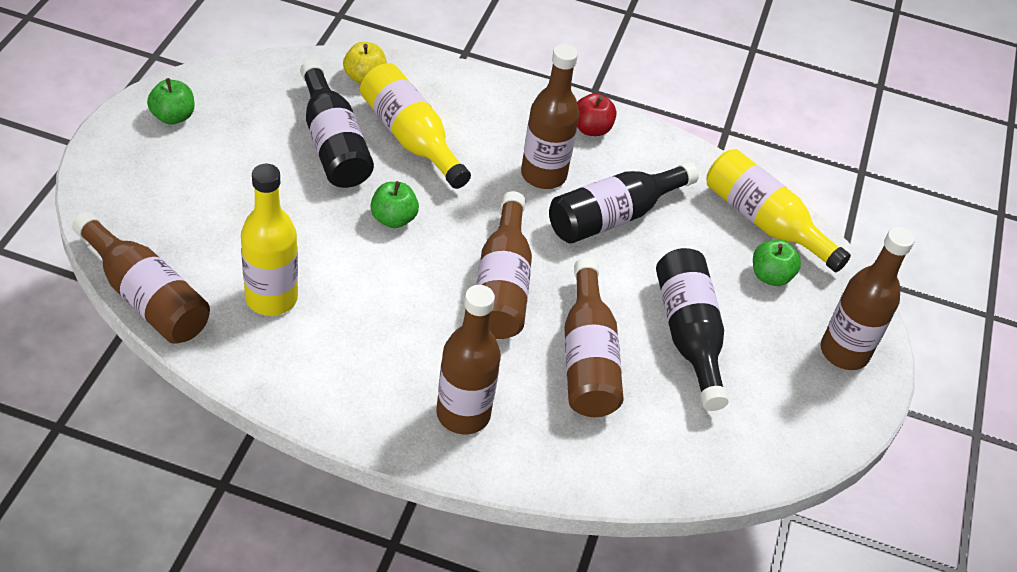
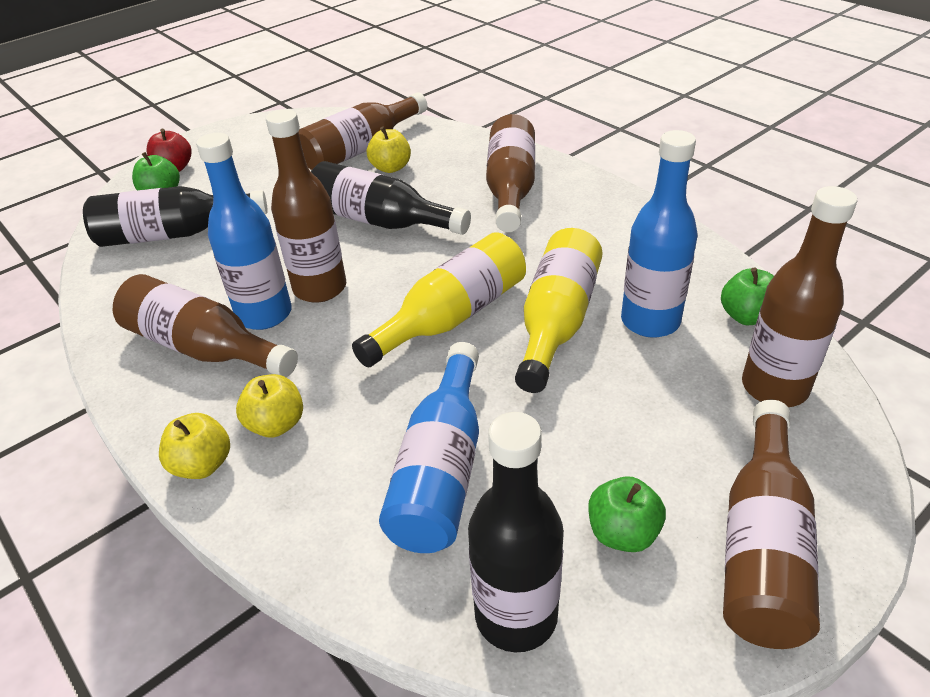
blue bottle: 0 -> 3
yellow apple: 1 -> 3
yellow bottle: 3 -> 2

